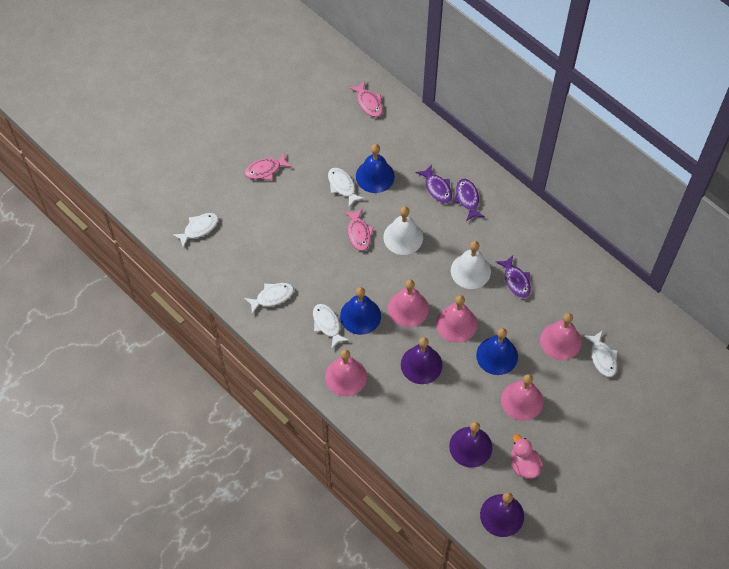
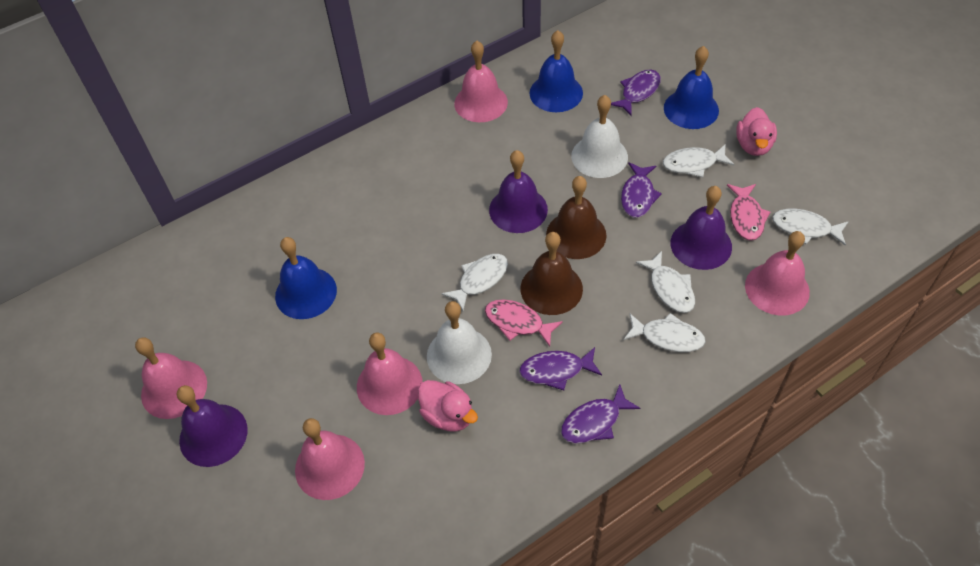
brown bell: 0 -> 2
pink duck: 1 -> 2
pink fish: 3 -> 2
purple fish: 3 -> 4

